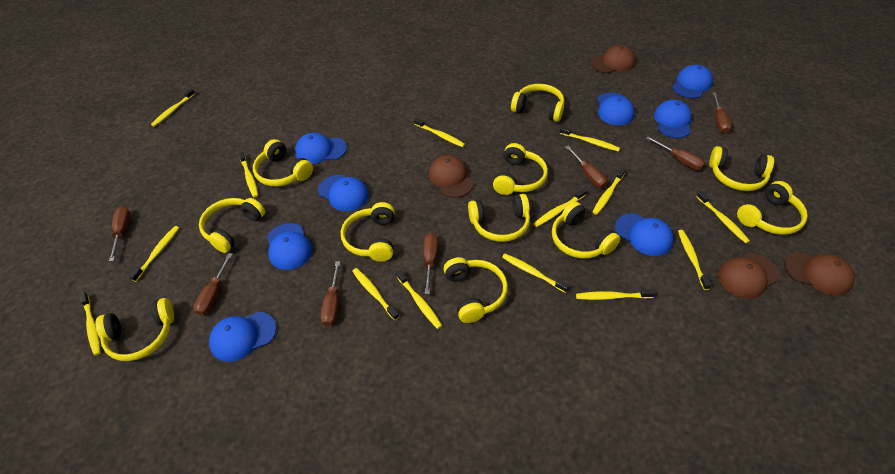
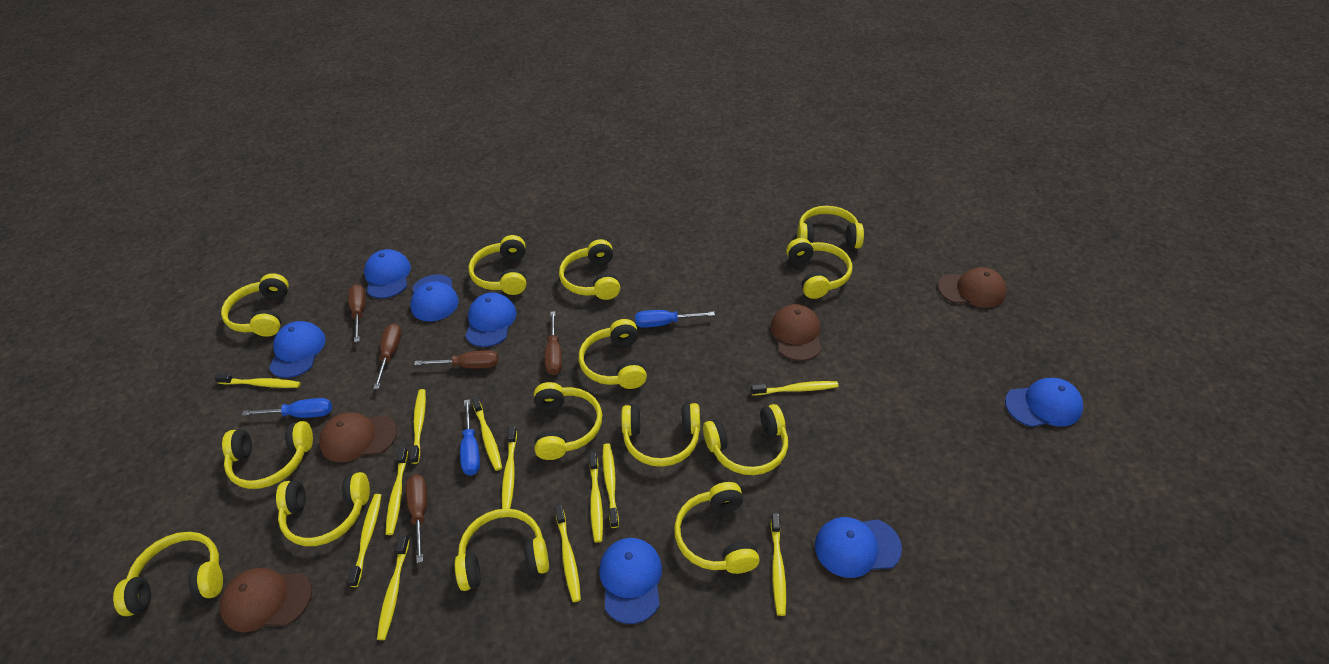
blue cap: 8 -> 7
blue screwdriver: 0 -> 3
brown screwdriver: 7 -> 5
yellow headphones: 11 -> 14
yellow toothbrush: 14 -> 12

